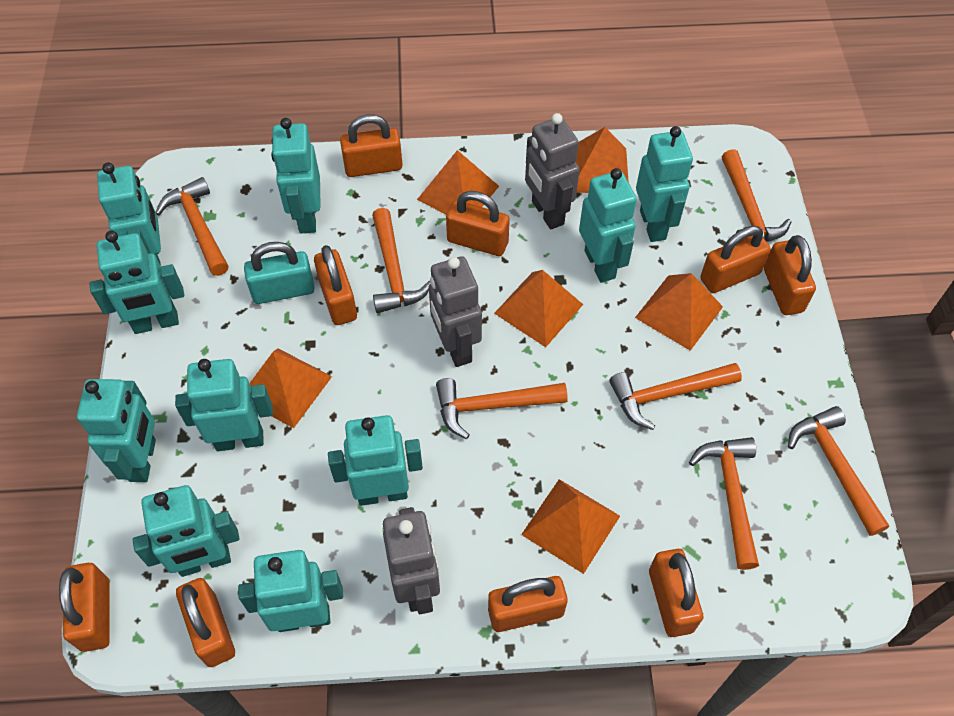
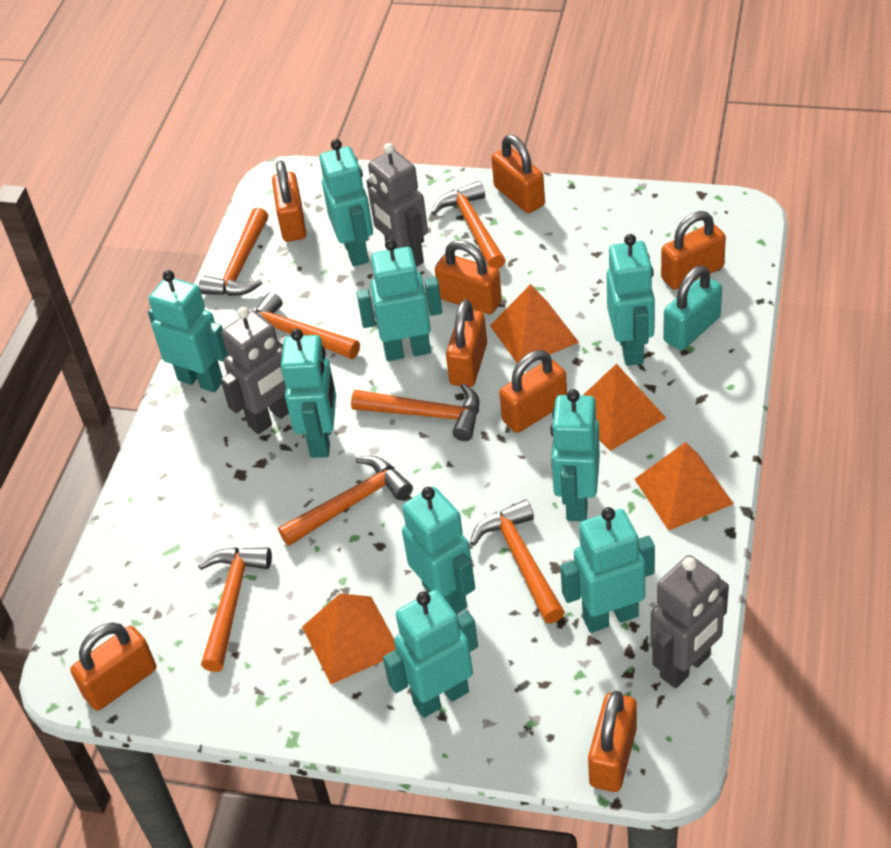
orange padlock: 9 -> 8
orange pyramid: 6 -> 4
turquoise robot: 10 -> 9

